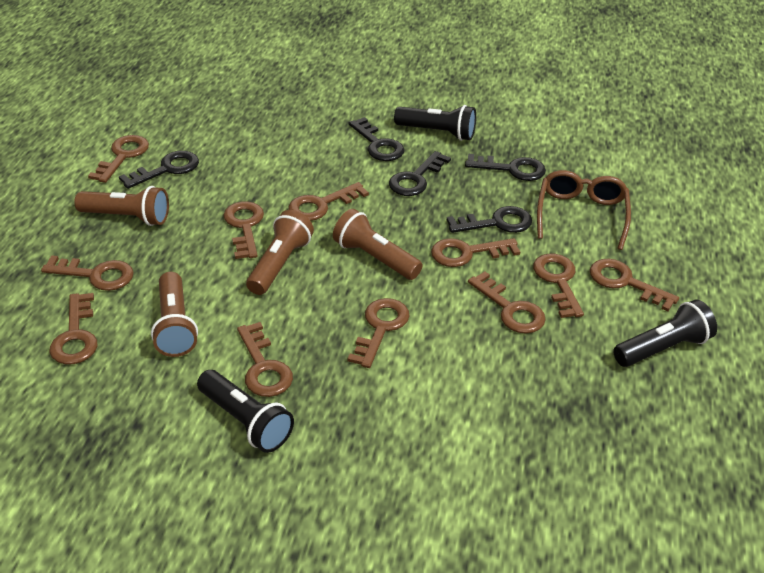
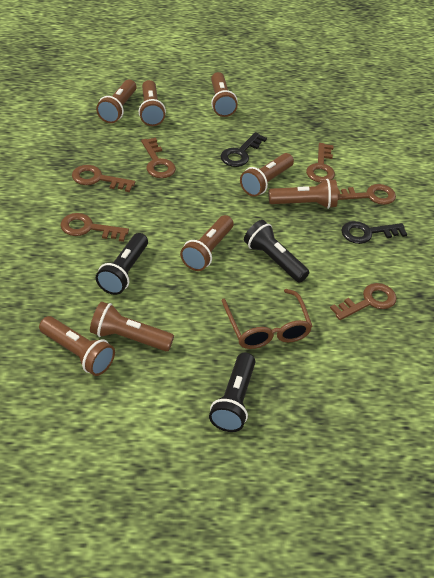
black key: 5 -> 2
brown flashlight: 4 -> 8
brown key: 11 -> 6

